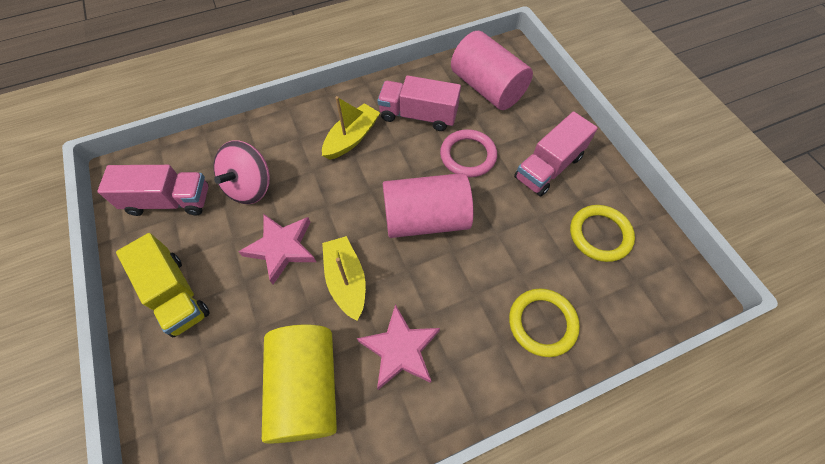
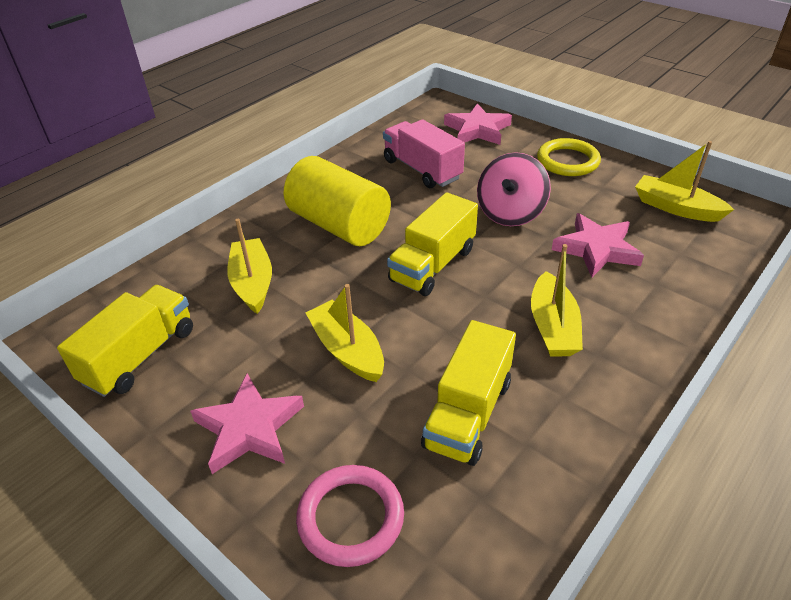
pink cylinder: 2 -> 0
pink star: 2 -> 3
pink truck: 3 -> 1
yellow boat: 2 -> 4
yellow ring: 2 -> 1
yellow truck: 1 -> 3

